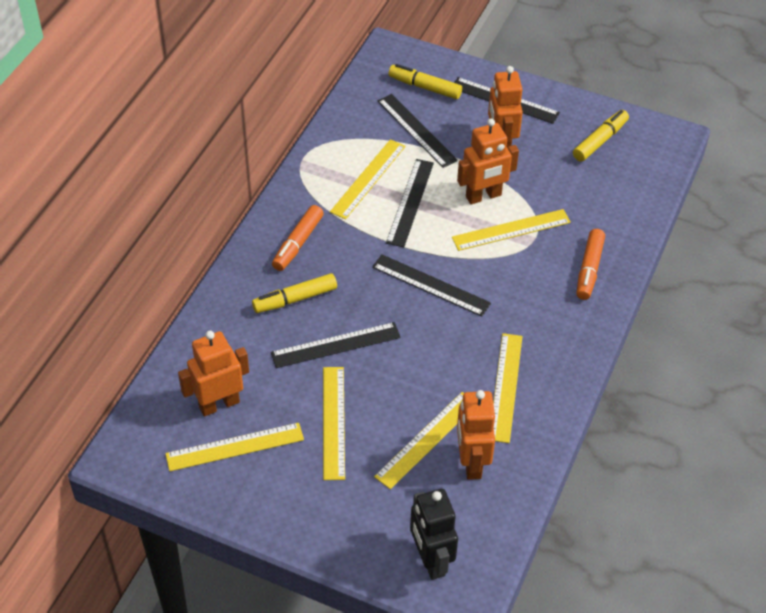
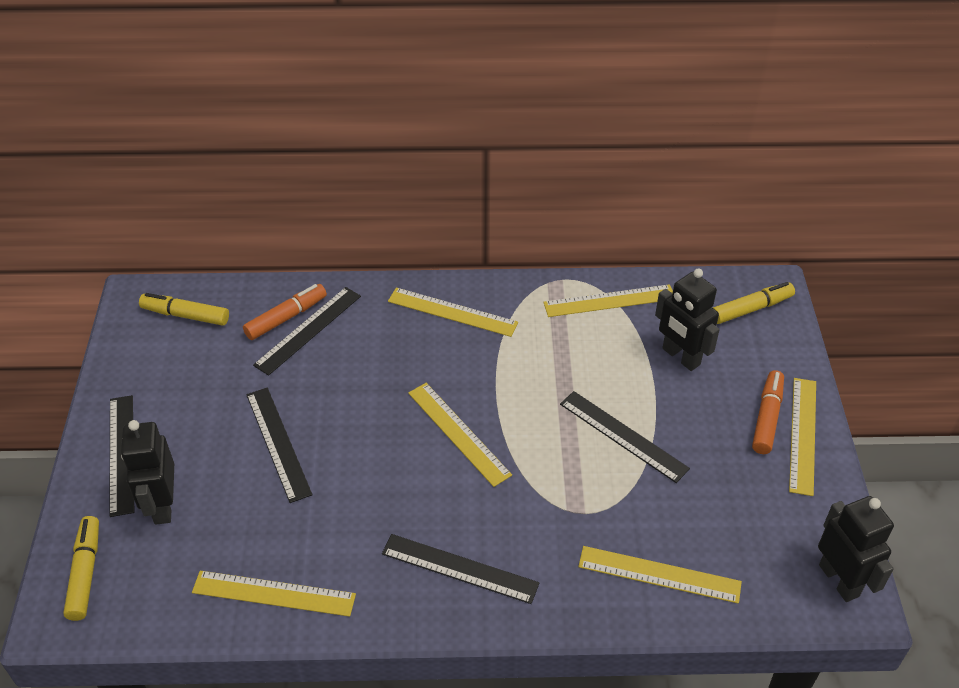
black robot: 1 -> 3
orange robot: 4 -> 0

